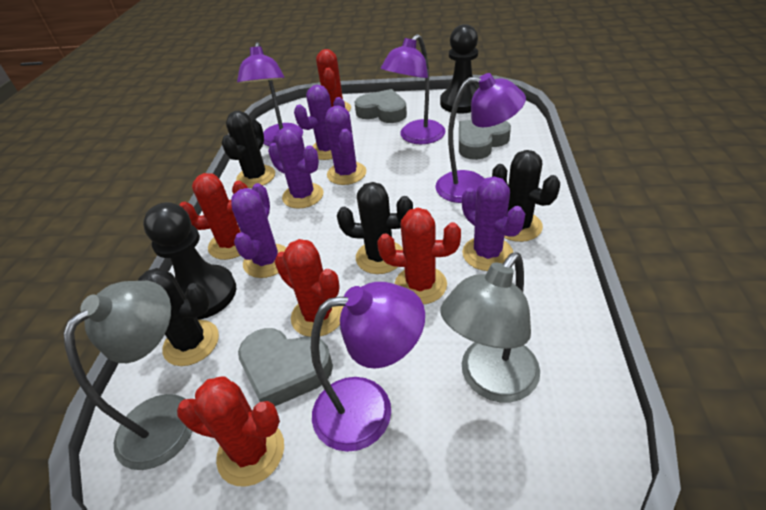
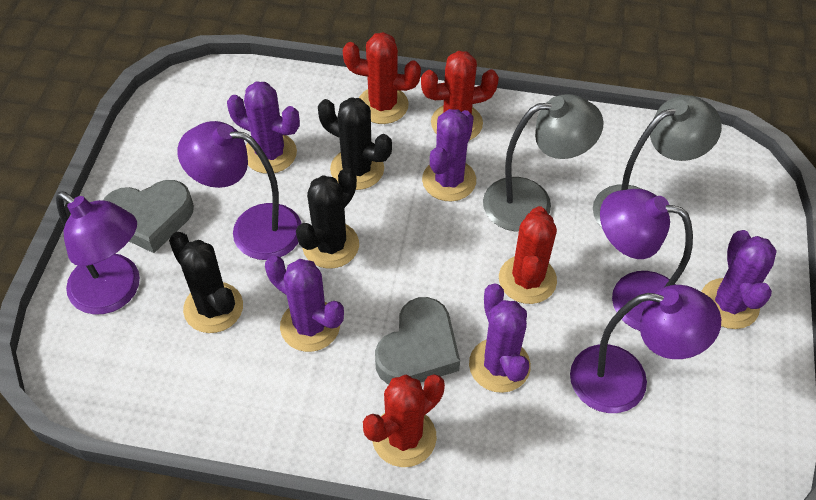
black cactus: 4 -> 3
black pawn: 2 -> 0
grey heart: 3 -> 2
red cactus: 5 -> 4

